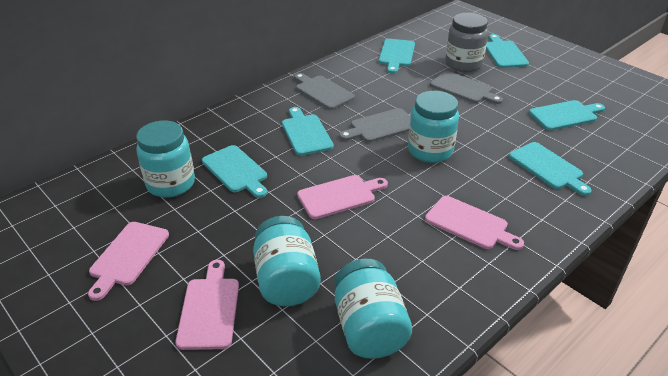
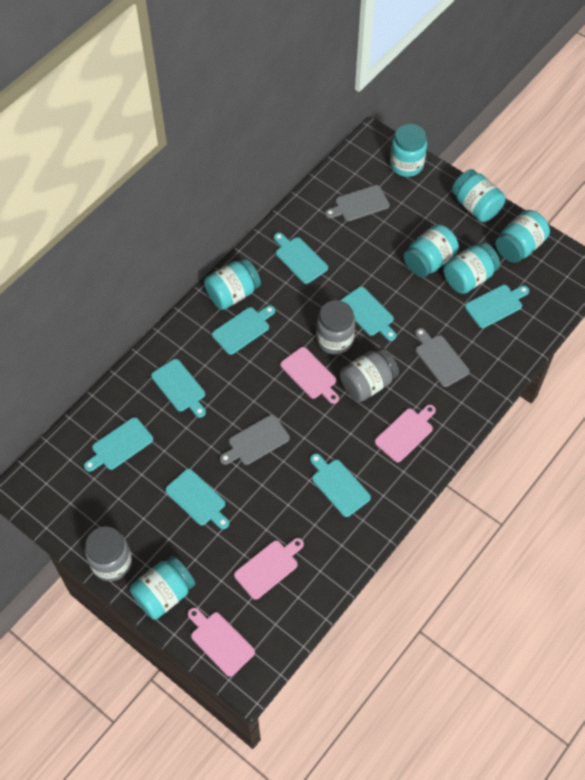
grey jar: 1 -> 3
turquoise cutting board: 6 -> 8
turquoise jar: 4 -> 7

